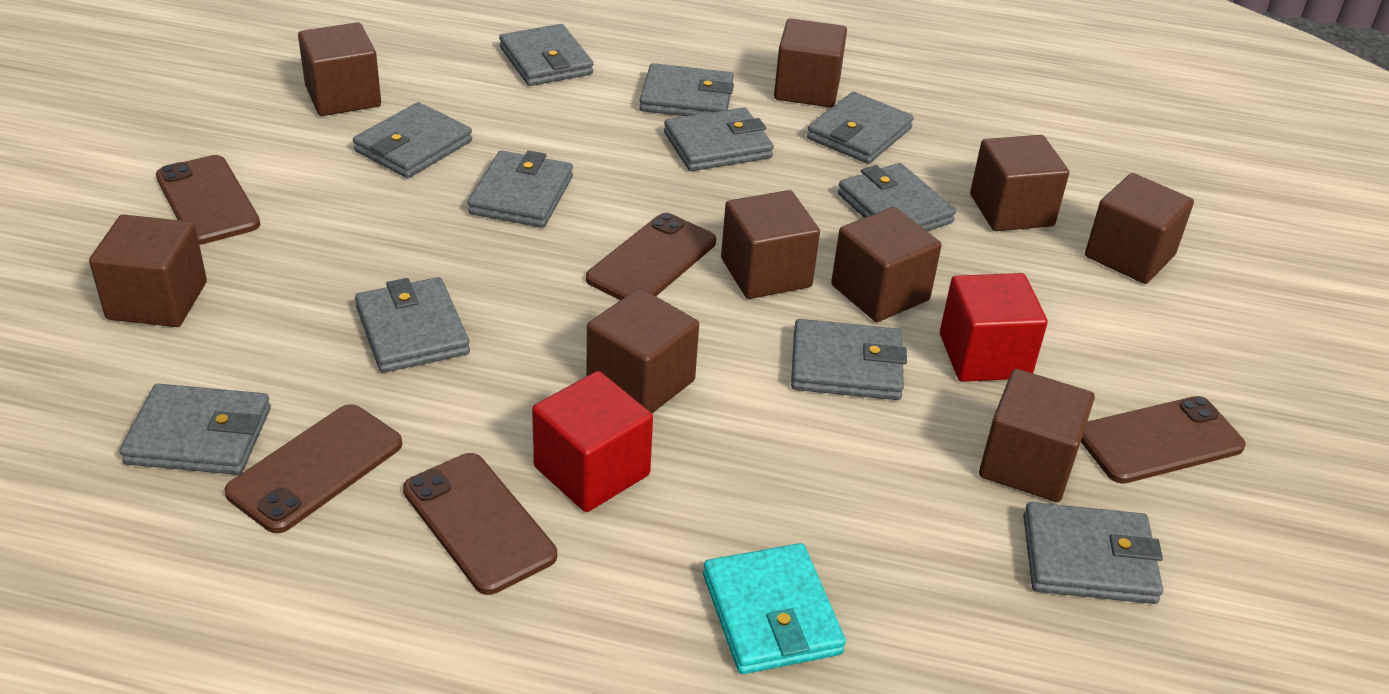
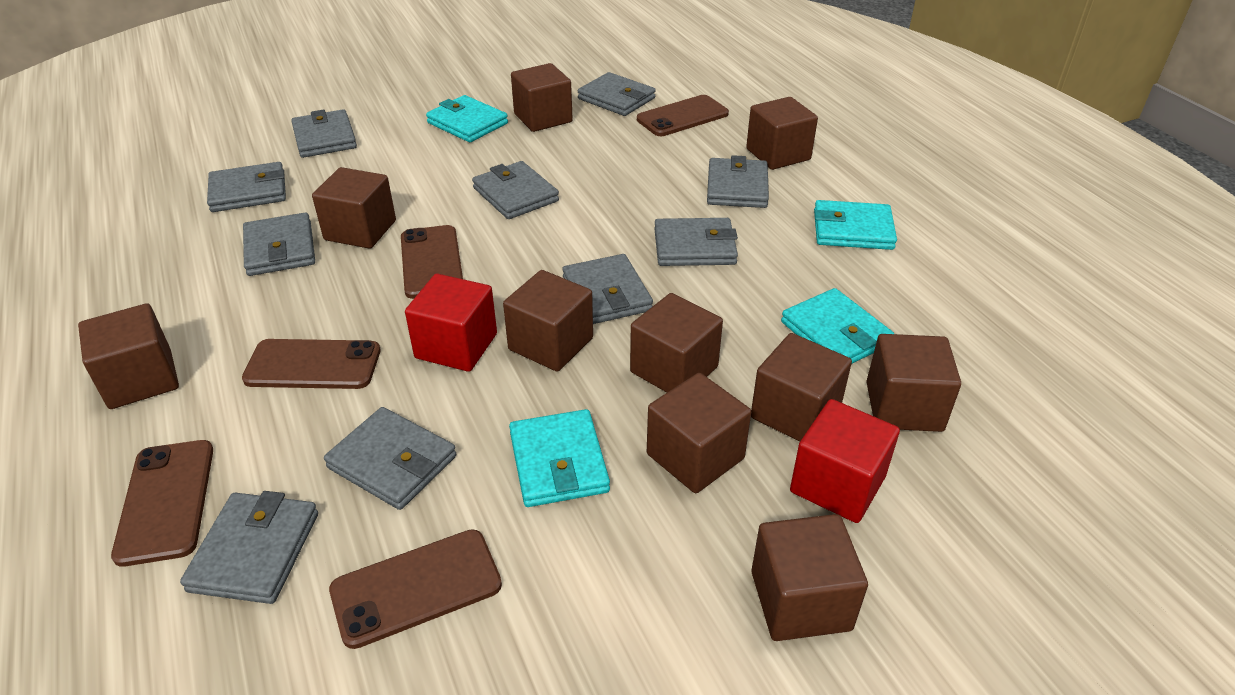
brown cube: 9 -> 10
grey wallet: 11 -> 10
turquoise wallet: 1 -> 4

